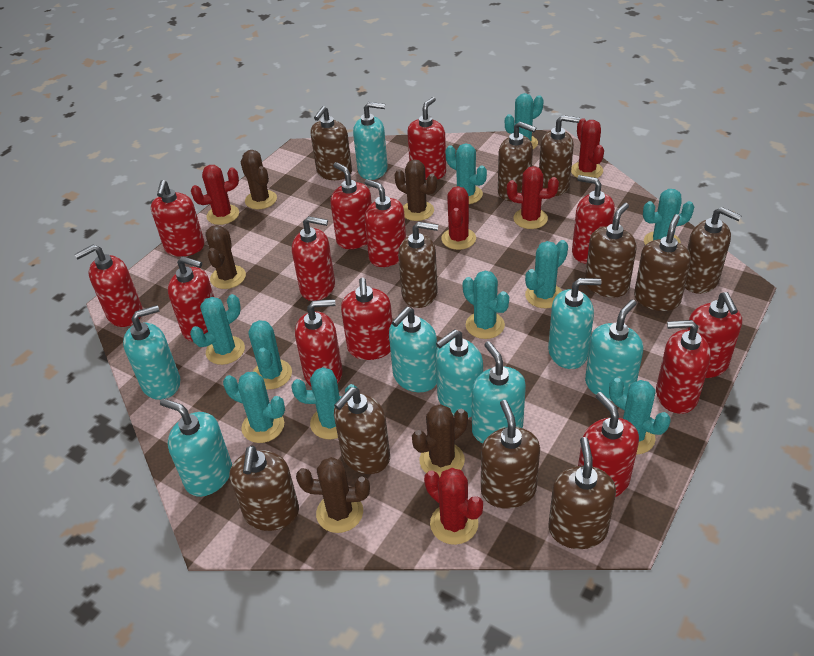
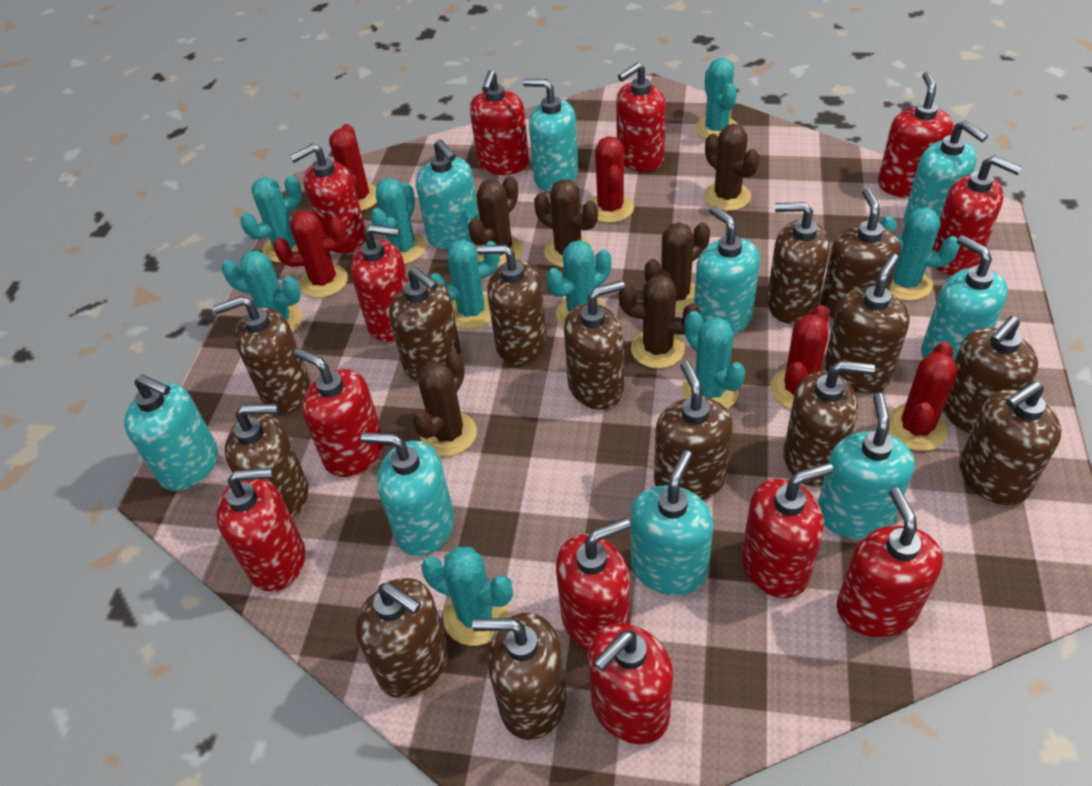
brown cactus: 5 -> 6
brown soap dispenser: 11 -> 14
red soap dispenser: 13 -> 12
turquoise cactus: 10 -> 9
turquoise soap dispenser: 8 -> 9

